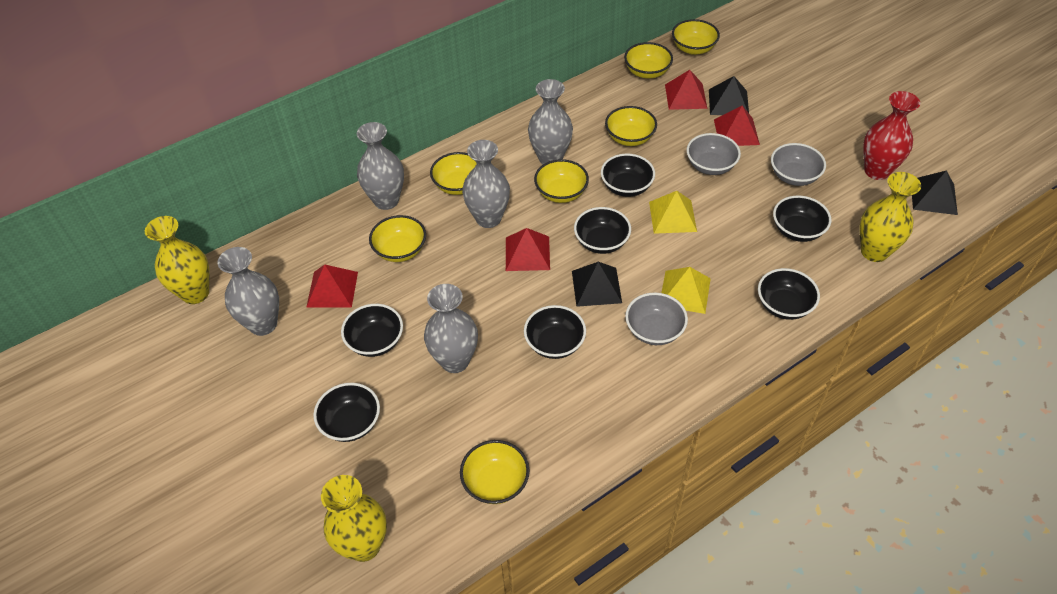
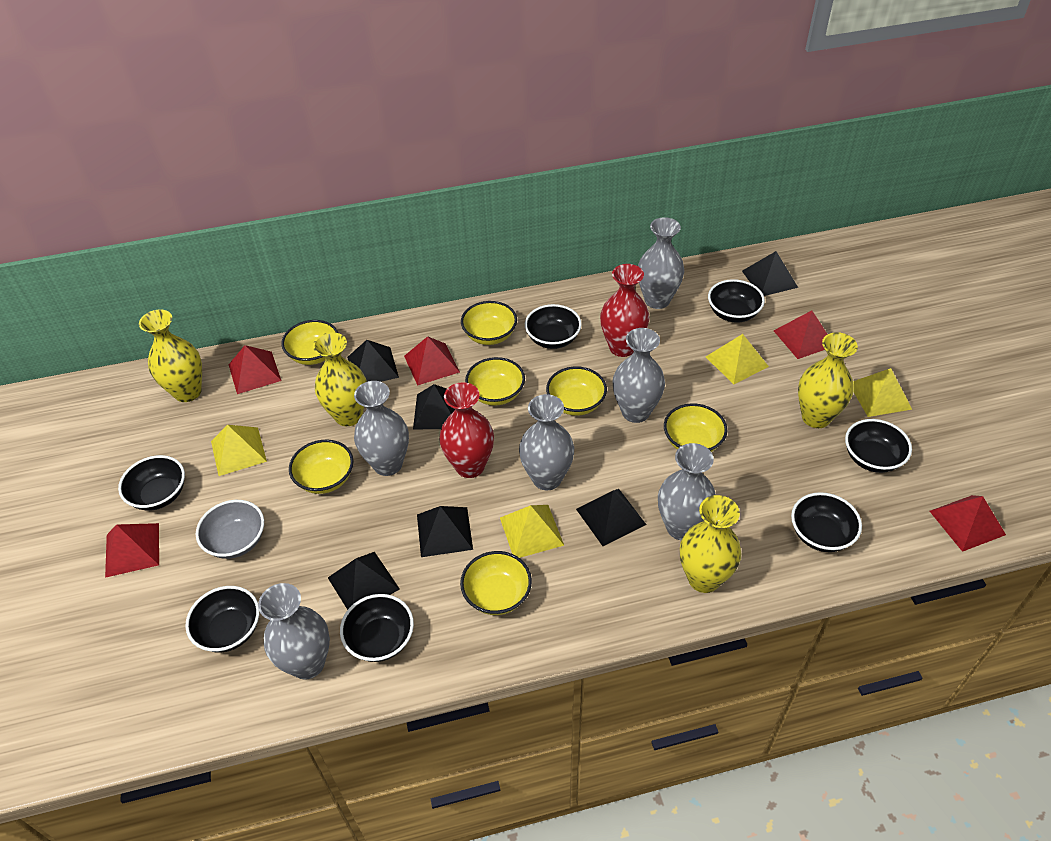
black pyramid: 3 -> 6
grey bowl: 3 -> 1
grey vase: 5 -> 6
red pyramid: 4 -> 5
red vase: 1 -> 2
yellow pyramid: 2 -> 4
yellow vase: 3 -> 4

